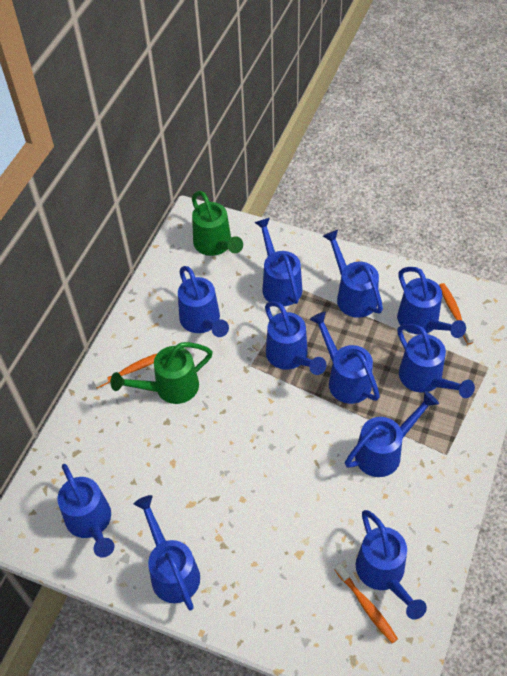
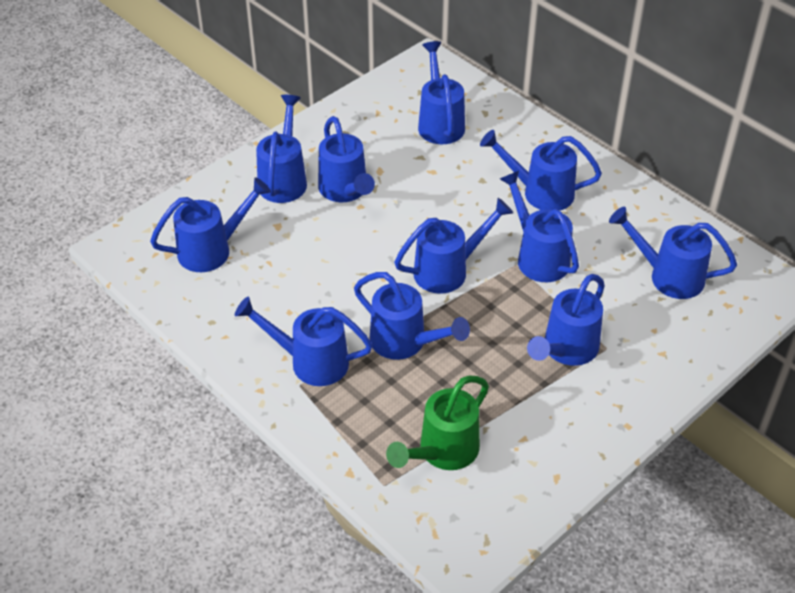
green watering can: 2 -> 1
orange toothbrush: 3 -> 0

